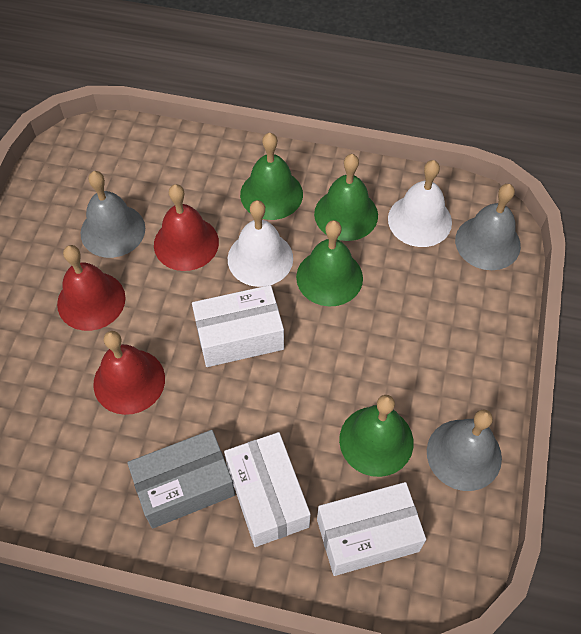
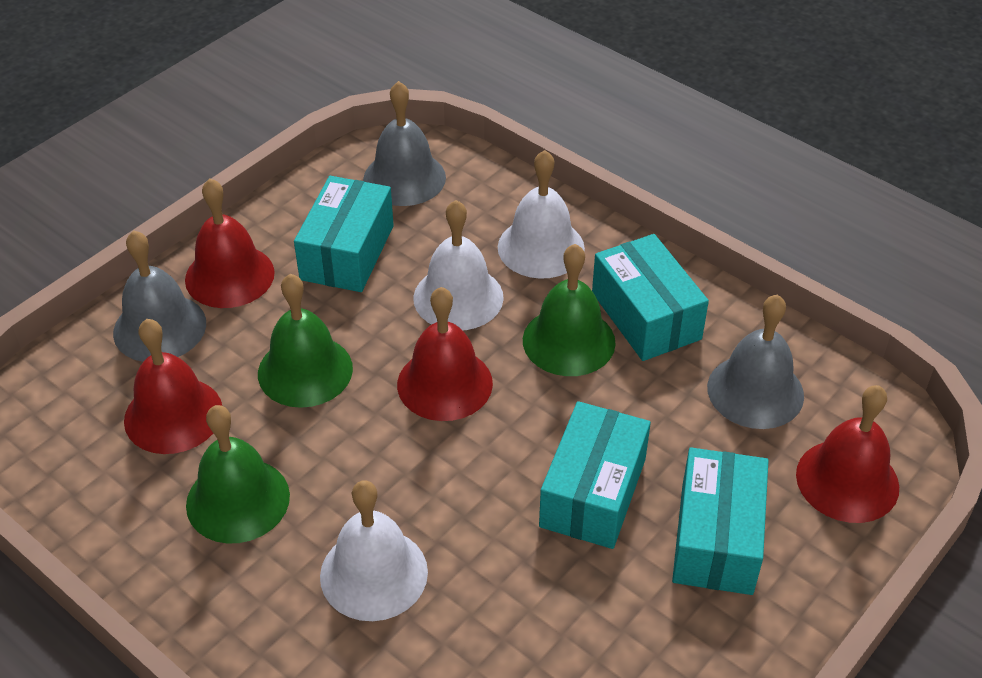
green bell: 4 -> 3
grey box: 1 -> 0
red bell: 3 -> 4
turquoise box: 0 -> 4
white bell: 2 -> 3
white box: 3 -> 0

